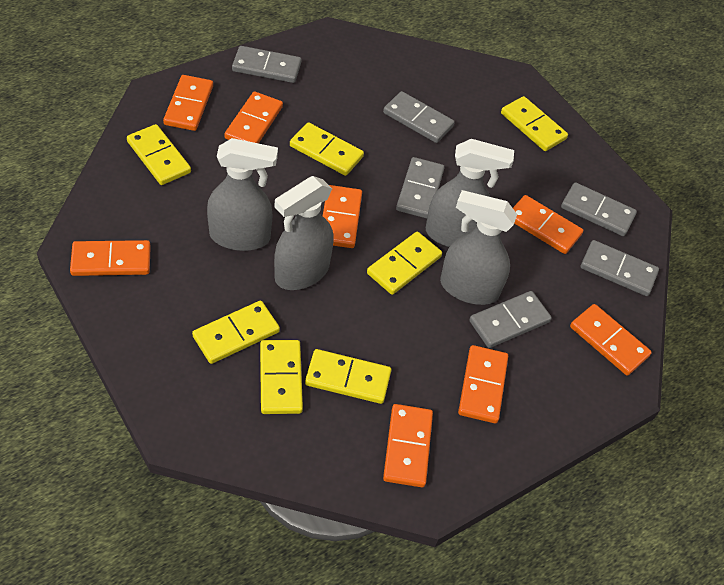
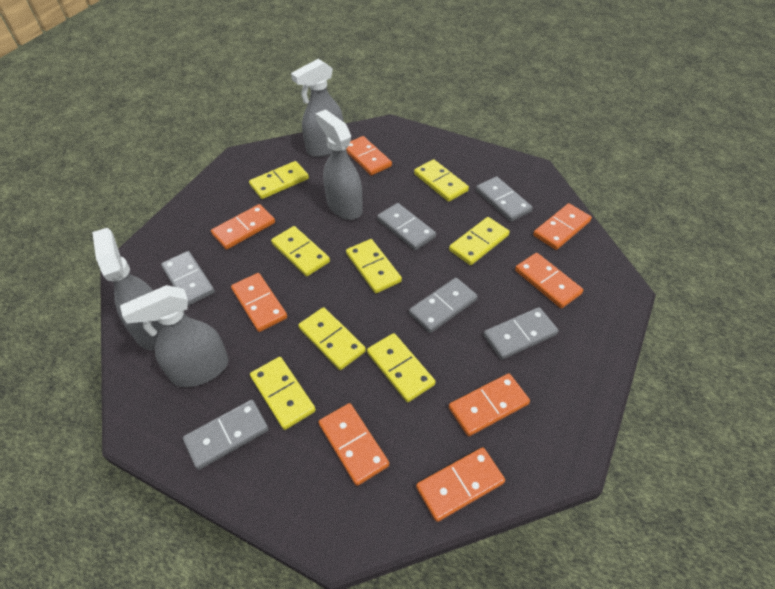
yellow domino: 7 -> 8

